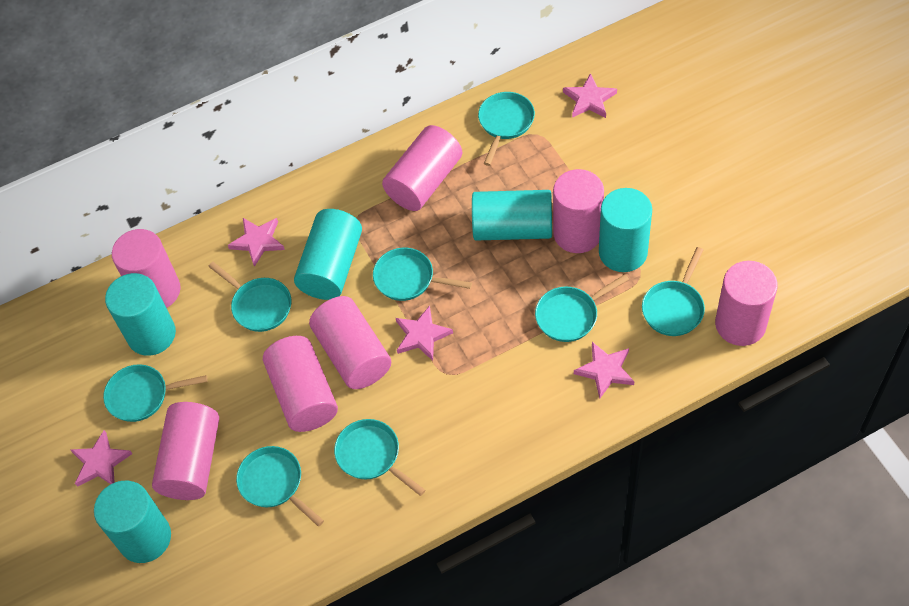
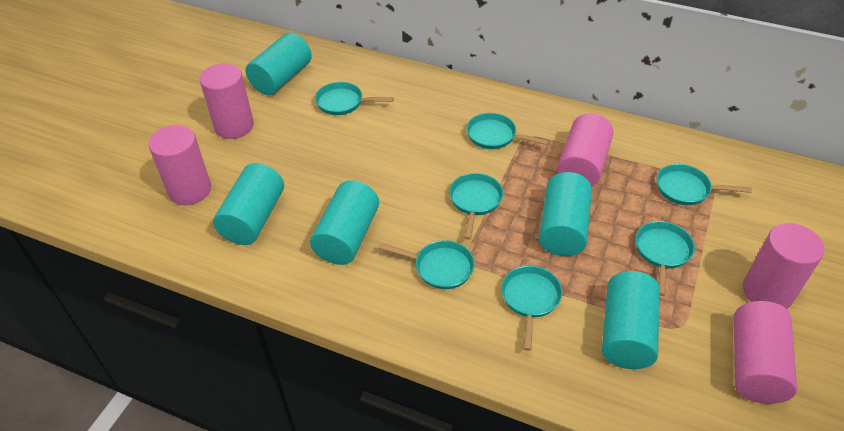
pink cylinder: 7 -> 5
pink star: 5 -> 0
turquoise pan: 8 -> 7

